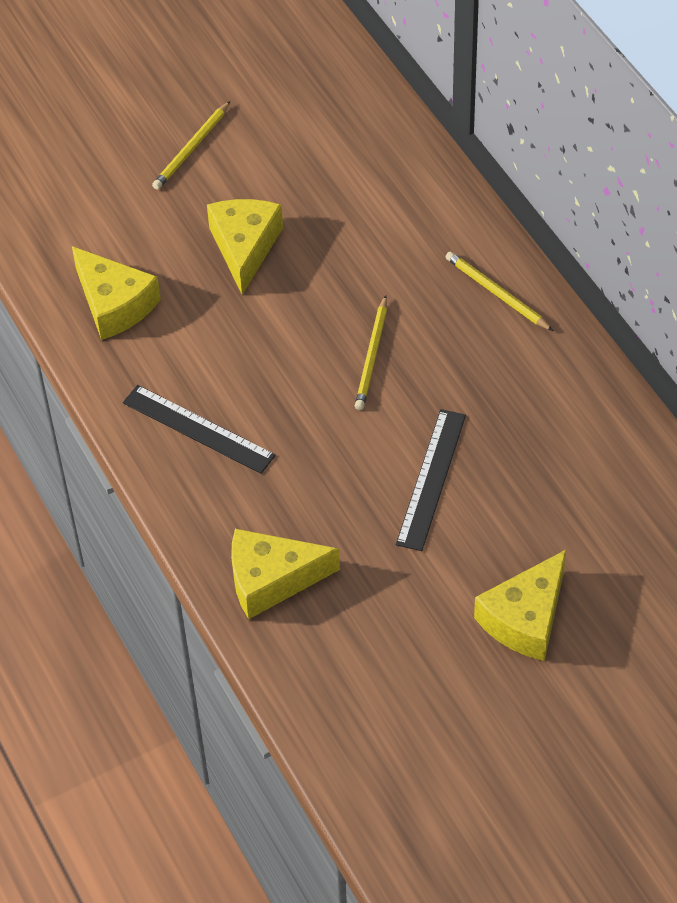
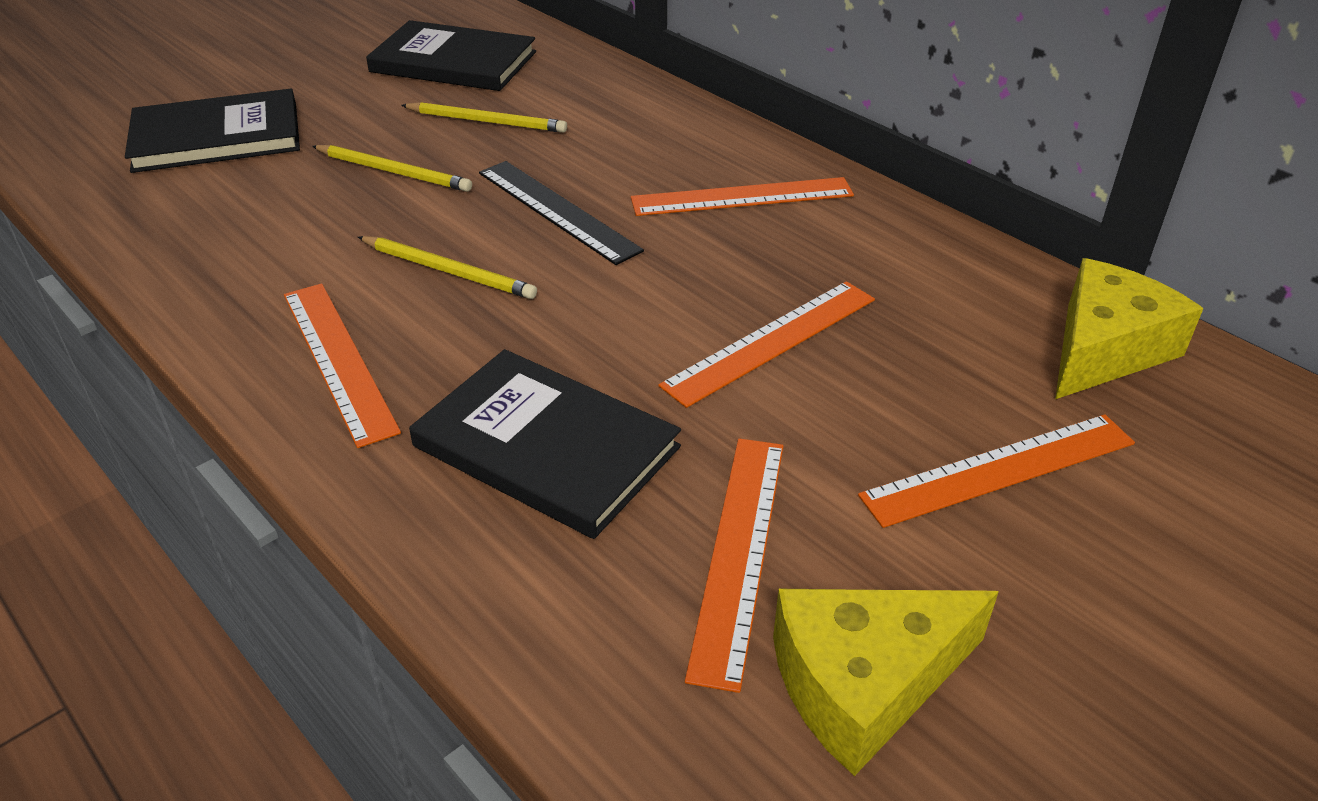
black book: 0 -> 3
black ruler: 2 -> 1
orange ruler: 0 -> 5
yellow cheese: 4 -> 2

